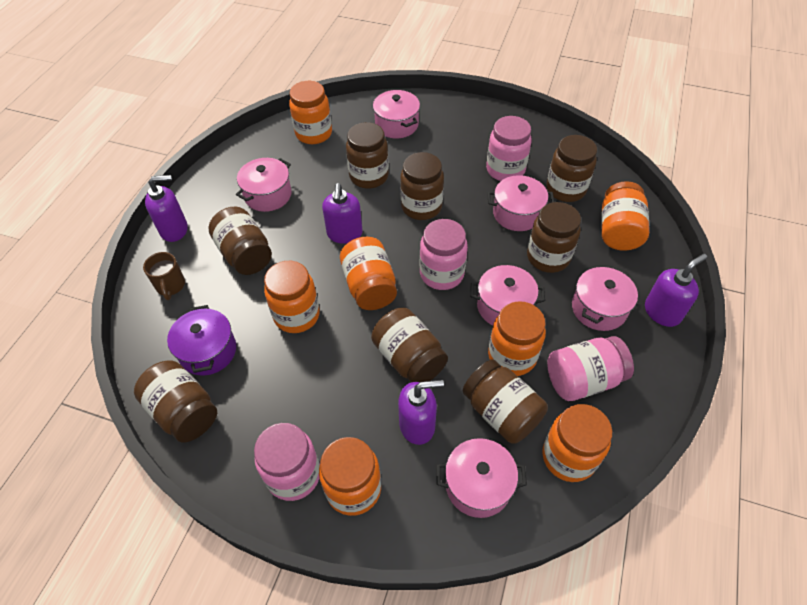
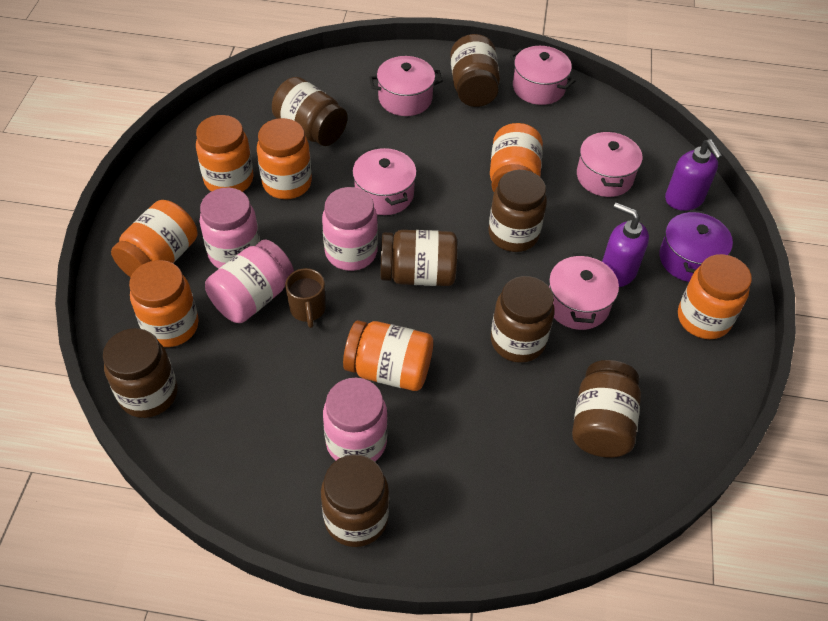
pink pot: 6 -> 5
purple soap dispenser: 4 -> 2

